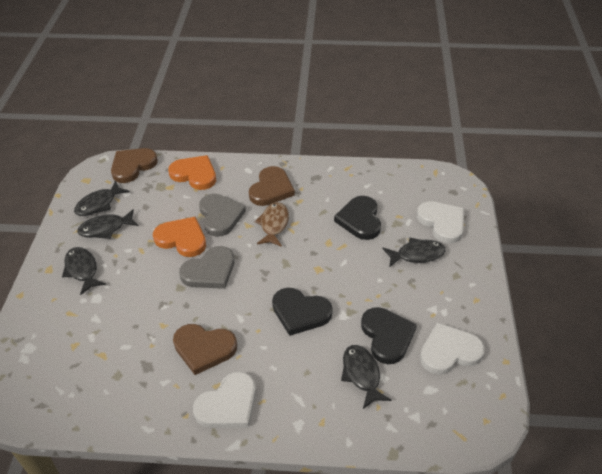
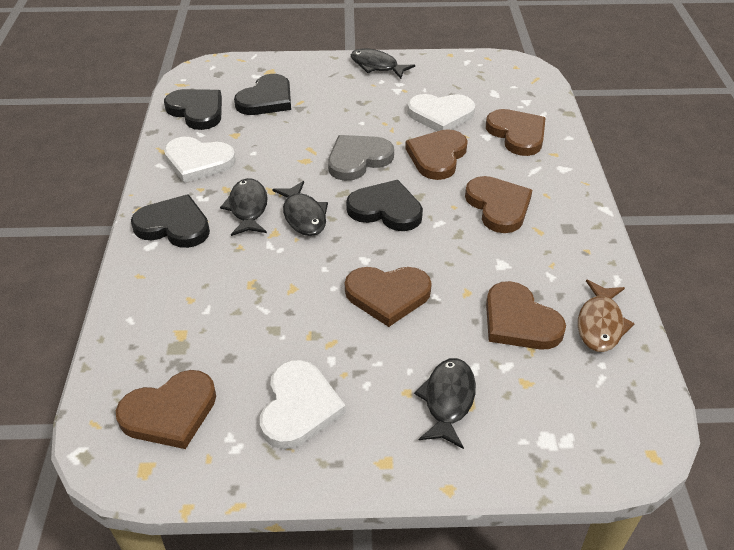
black fish: 5 -> 4
black heart: 3 -> 4
brown heart: 3 -> 6
grey heart: 2 -> 1
orange heart: 2 -> 0

